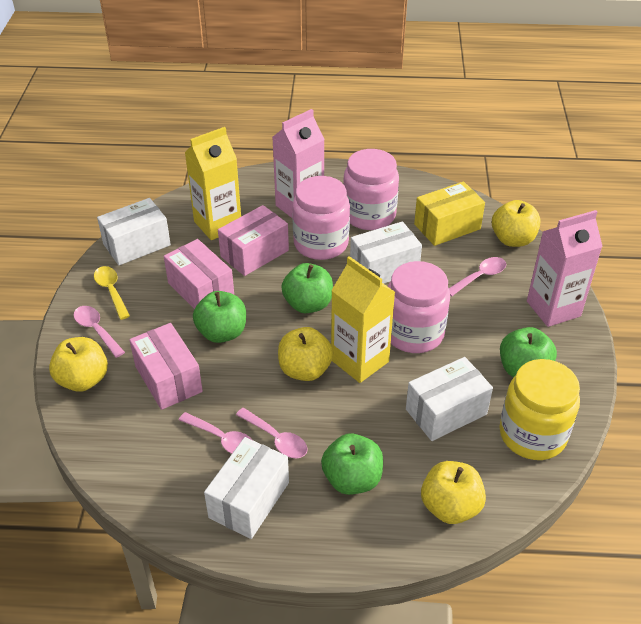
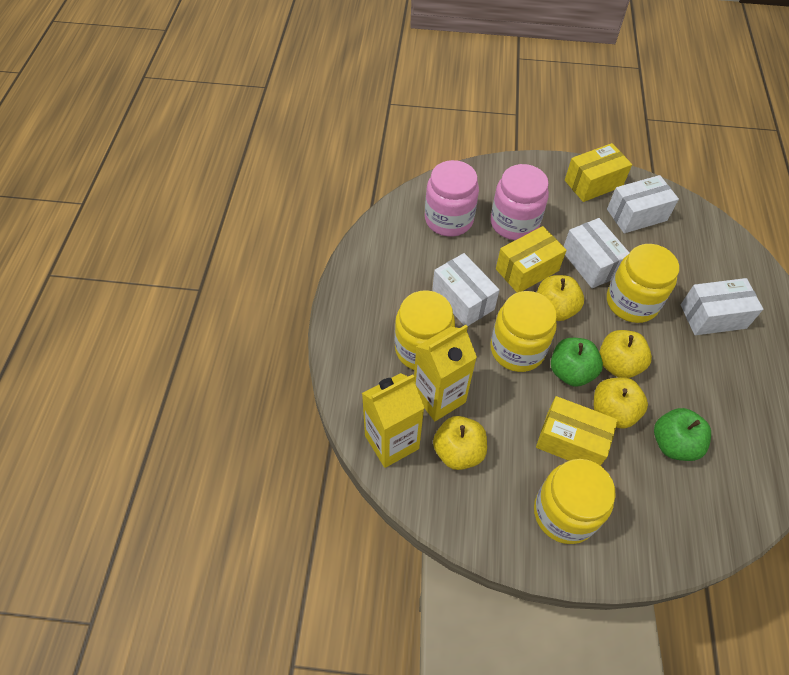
green apple: 4 -> 2
pink box: 3 -> 0
pink carton: 2 -> 0
pink jar: 3 -> 2
pink spoon: 4 -> 0
yellow box: 1 -> 3
yellow jar: 1 -> 4
yellow spoon: 1 -> 0

